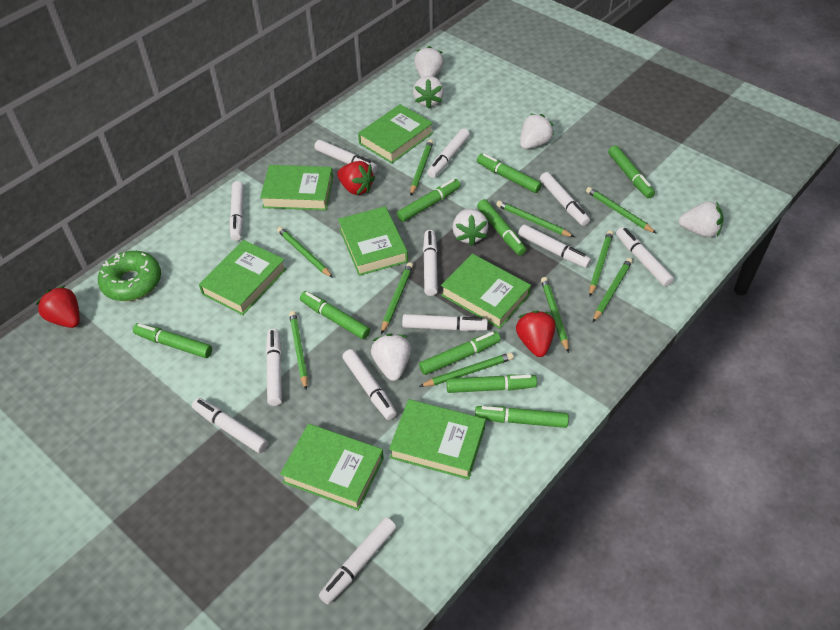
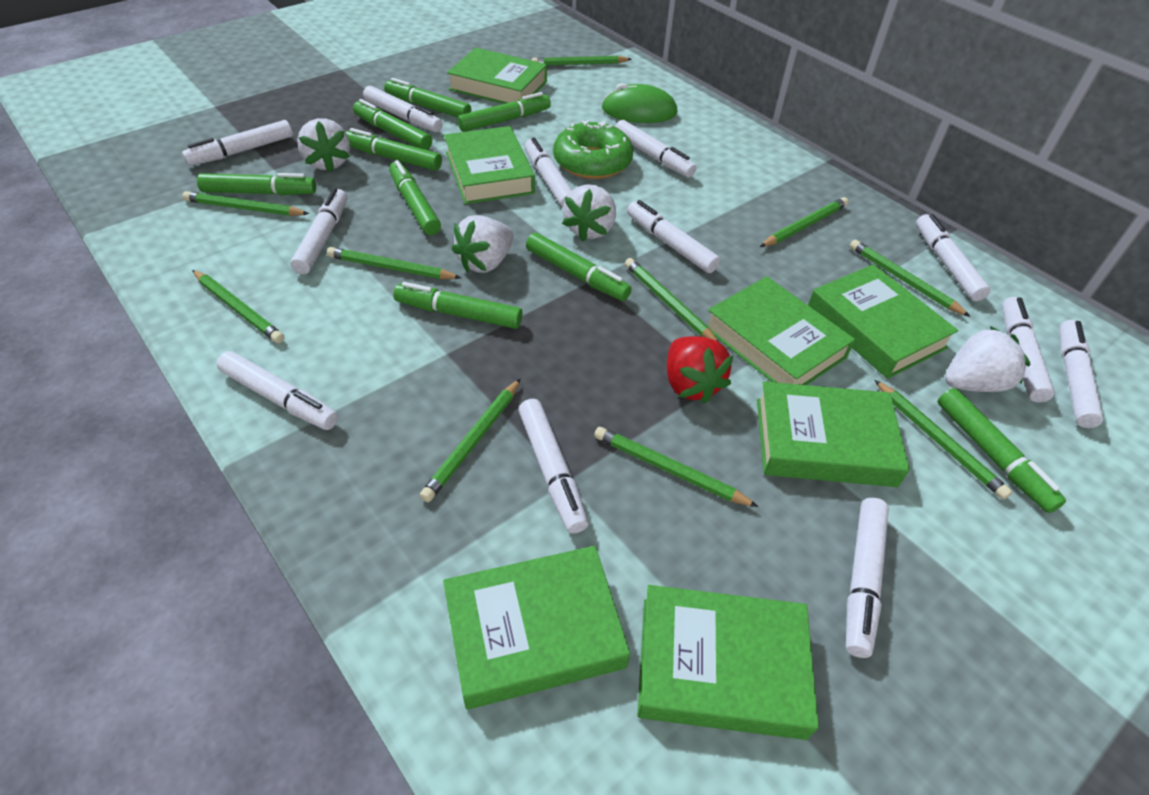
green mouse: 0 -> 1
red strawberry: 3 -> 1
white strawberry: 6 -> 4

